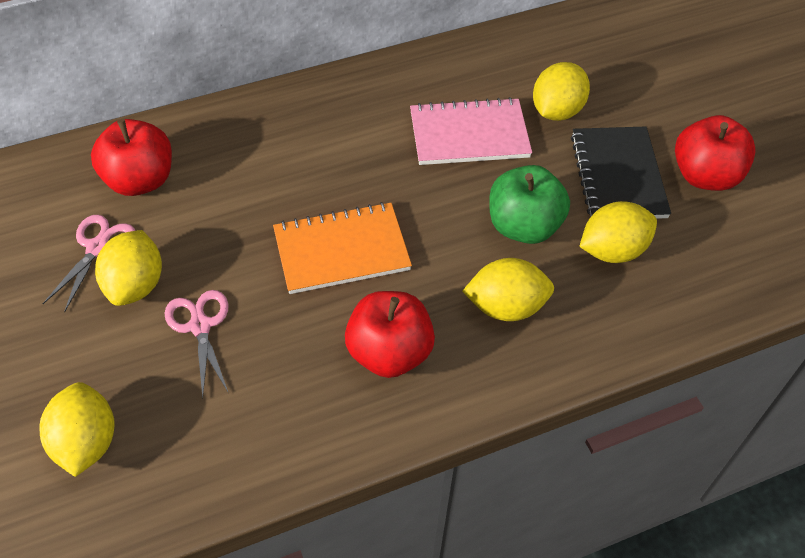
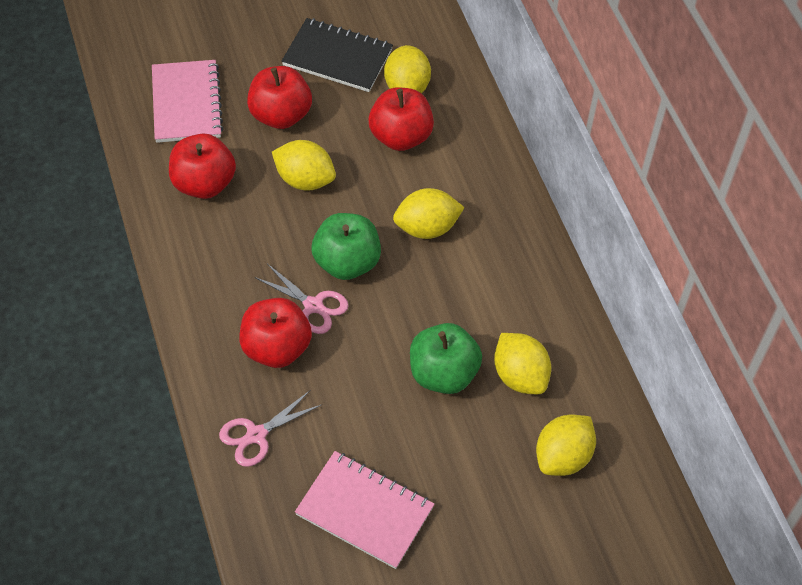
green apple: 1 -> 2
orange notebook: 1 -> 0
pink notebook: 1 -> 2
red apple: 3 -> 4

